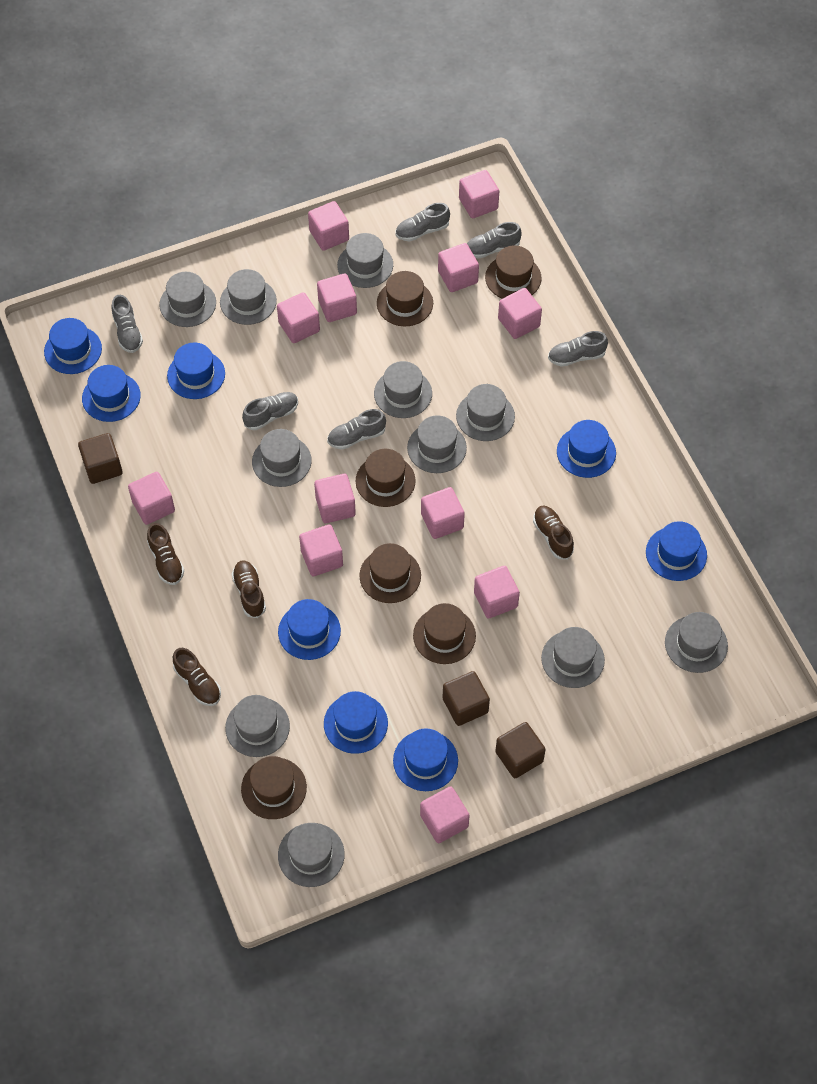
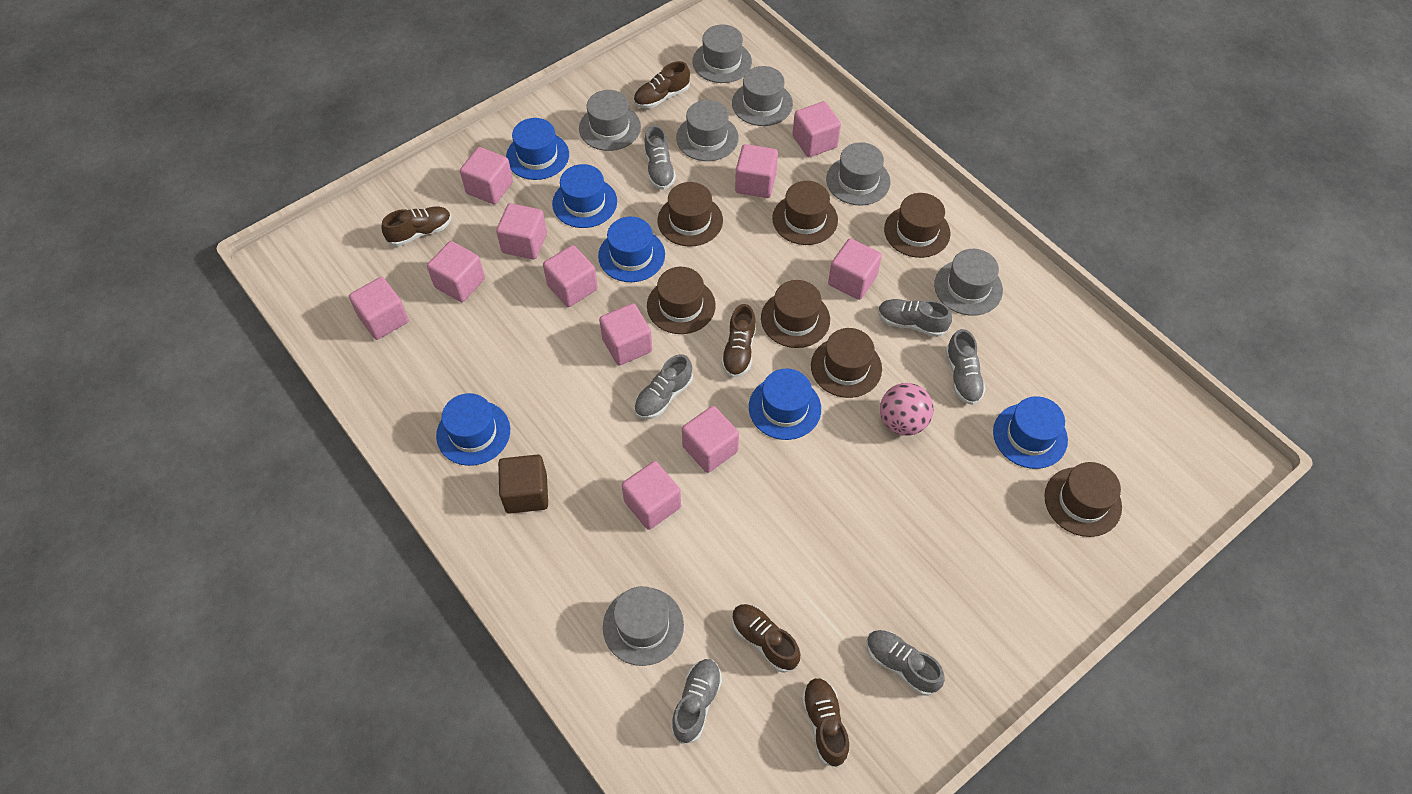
blue hat: 8 -> 6
brown cube: 3 -> 1
brown hat: 6 -> 7
brown shoe: 4 -> 5
grey hat: 11 -> 7
pink ball: 0 -> 1
pink cube: 12 -> 11

